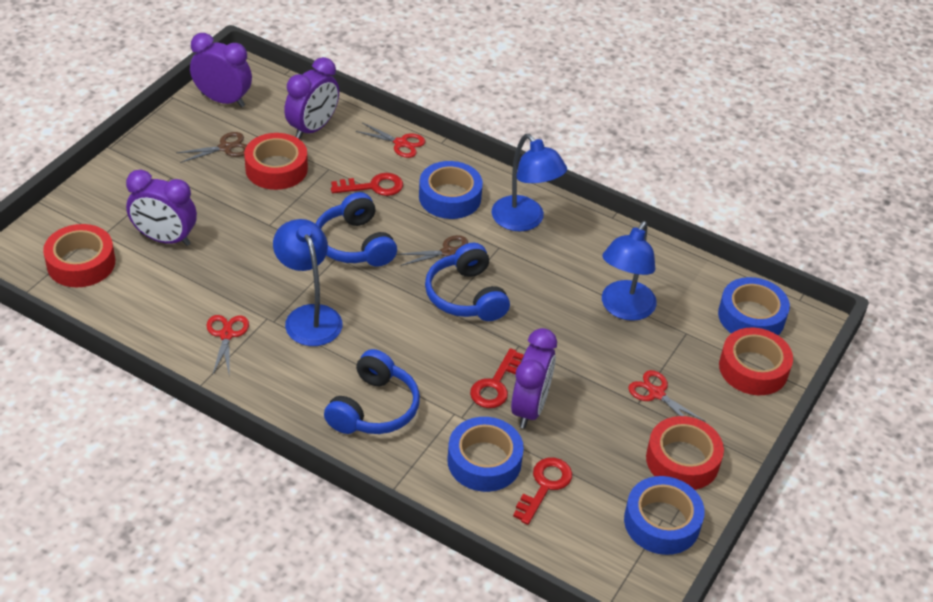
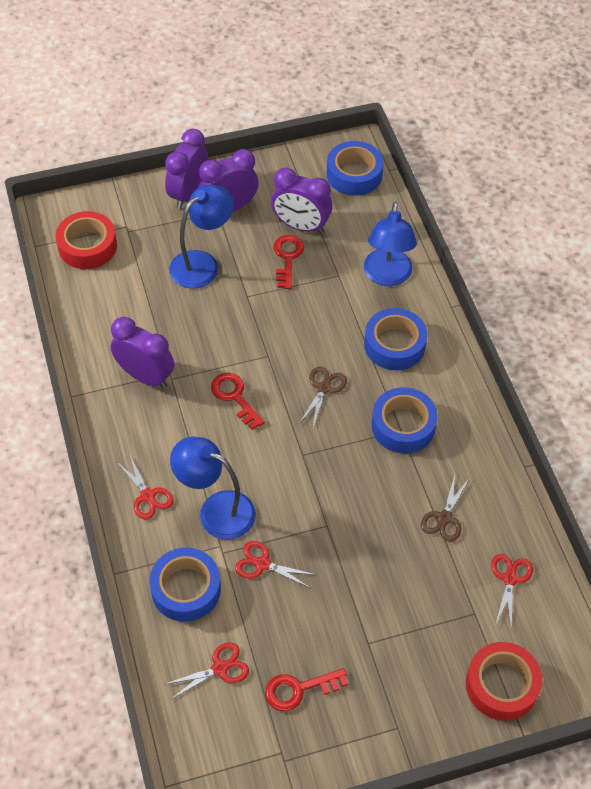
blue headphones: 3 -> 0
red scissors: 3 -> 4
red tape: 4 -> 2

